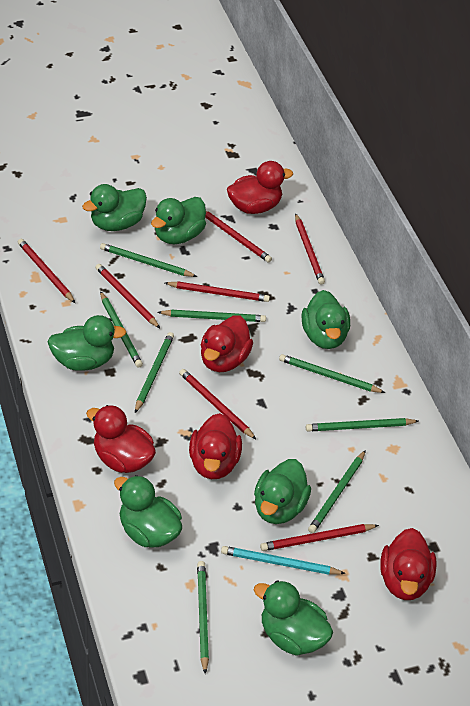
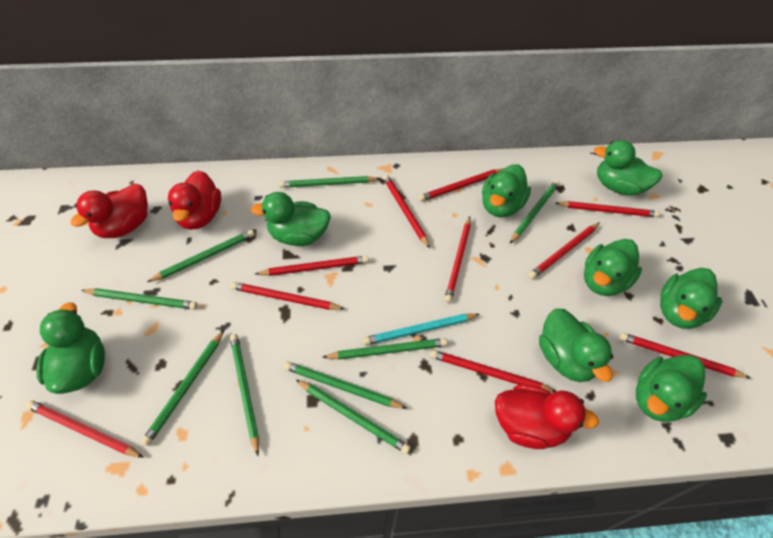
green duck: 7 -> 8
green pencil: 8 -> 9
red duck: 5 -> 3
red pencil: 7 -> 10

